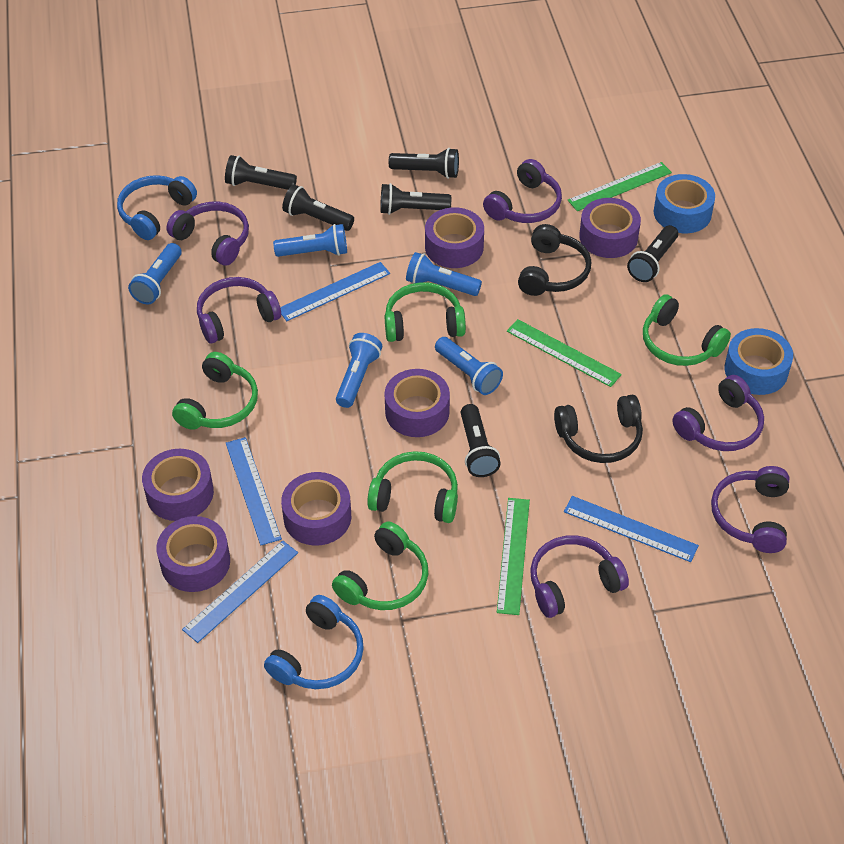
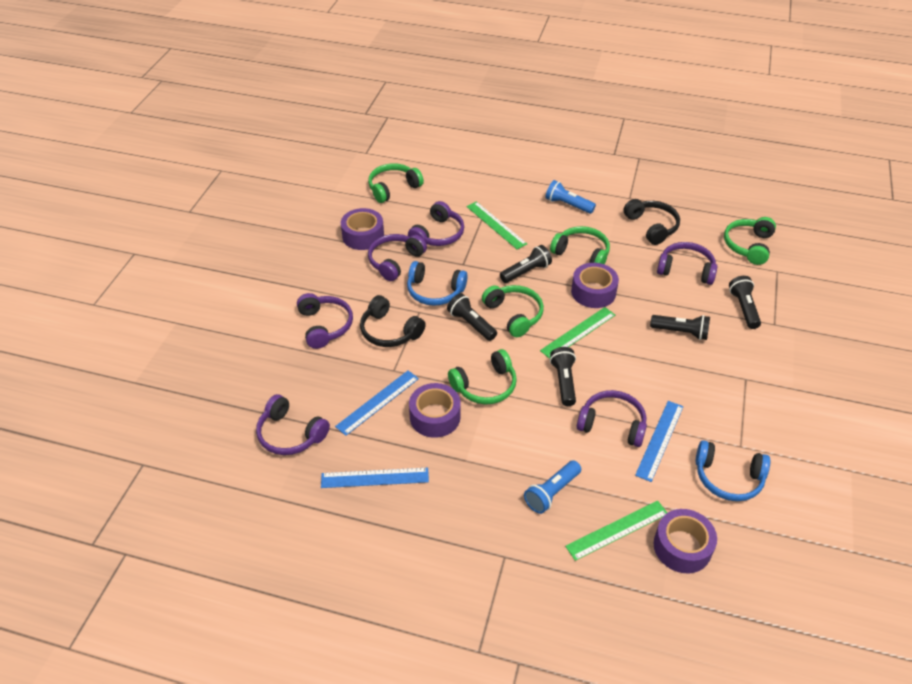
black flashlight: 6 -> 5
blue flashlight: 5 -> 2
blue ruler: 4 -> 3
blue tape: 2 -> 0
purple tape: 6 -> 4

